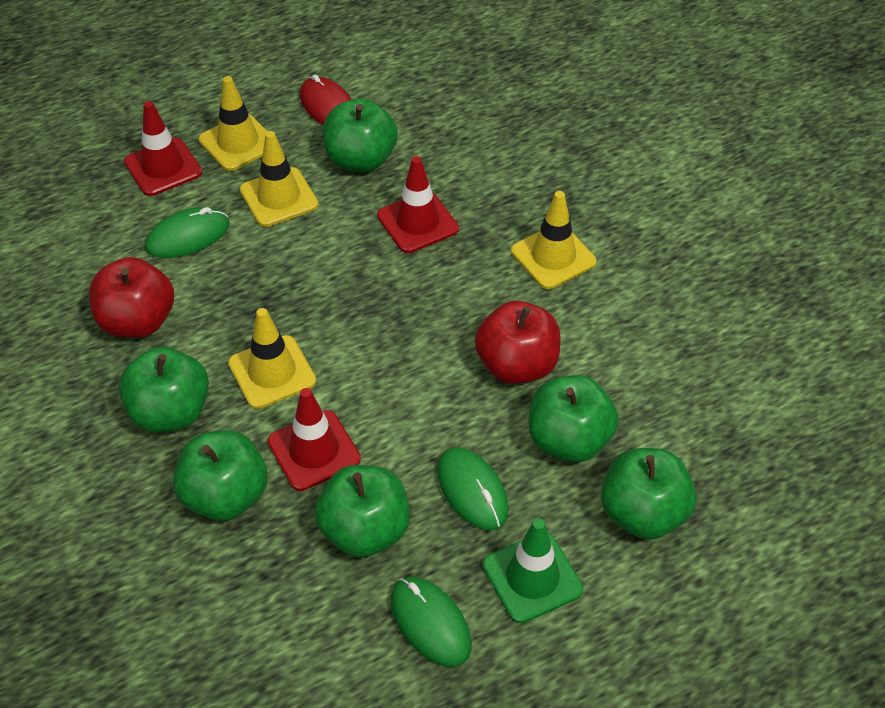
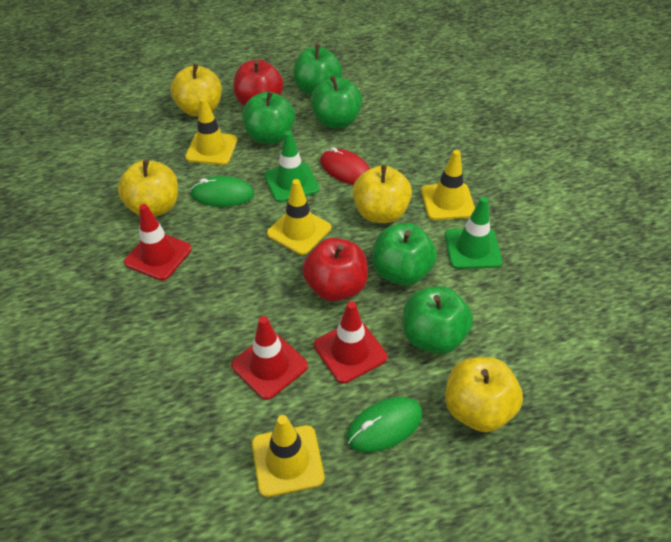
green apple: 6 -> 5
green mouse: 3 -> 2
green traffic cone: 1 -> 2
yellow apple: 0 -> 4

